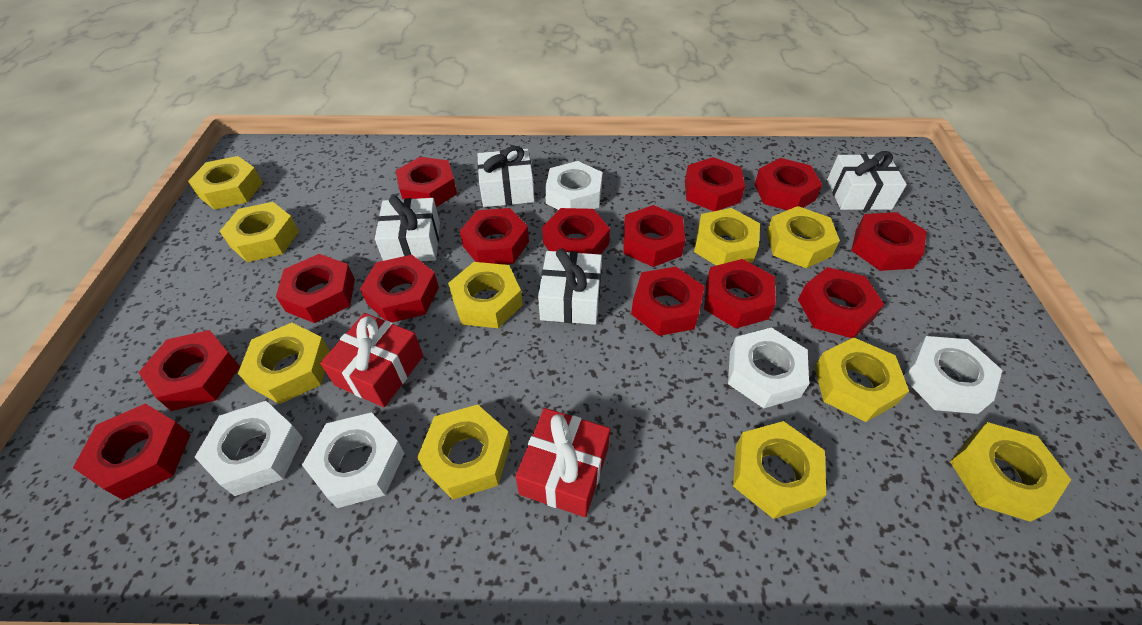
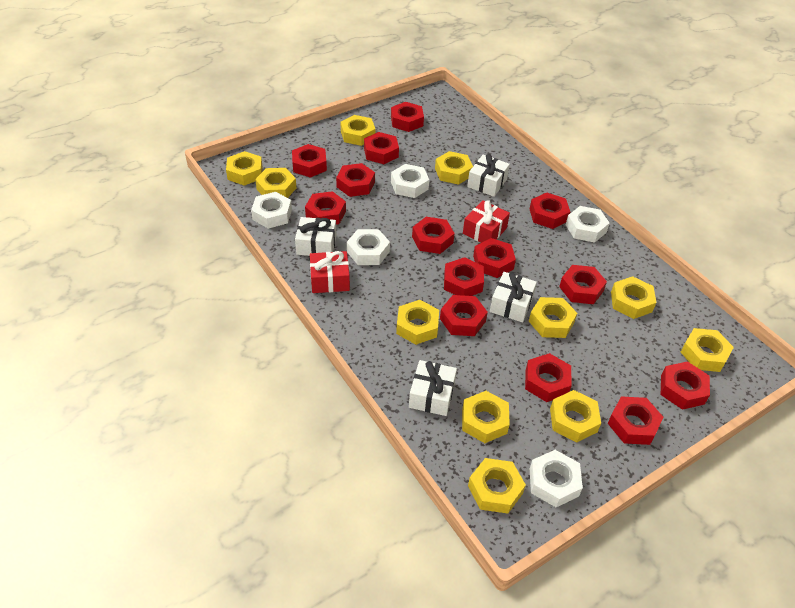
yellow nut: 10 -> 11

